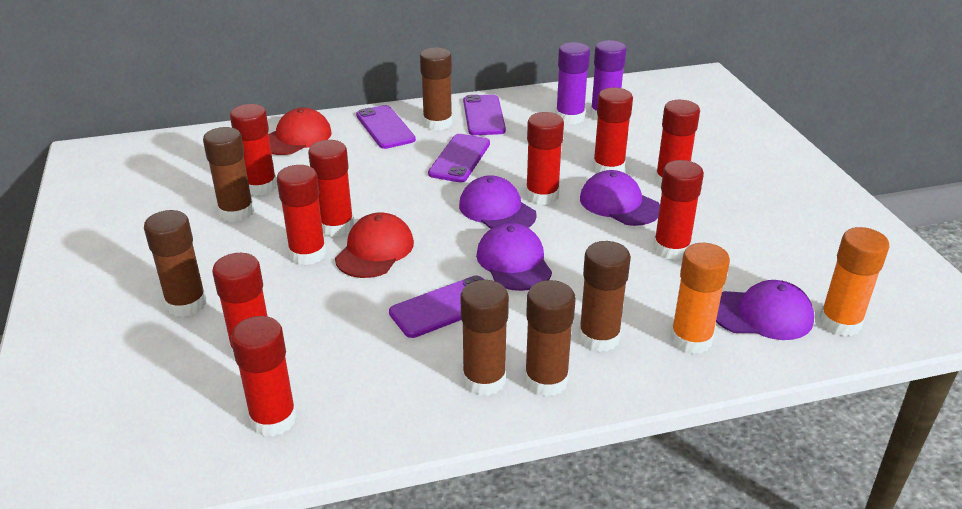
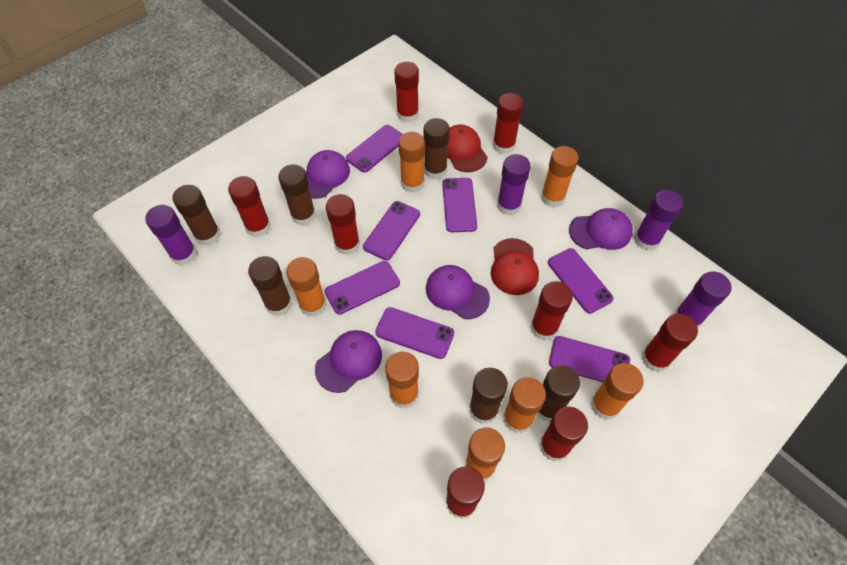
orange glue stick: 2 -> 7
purple glue stick: 2 -> 4
purple phone: 4 -> 7
red glue stick: 9 -> 8

